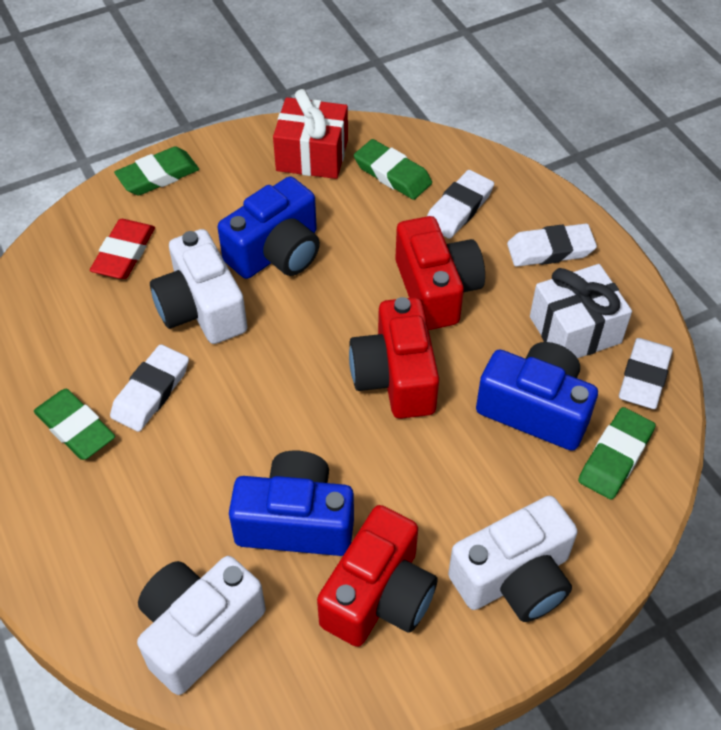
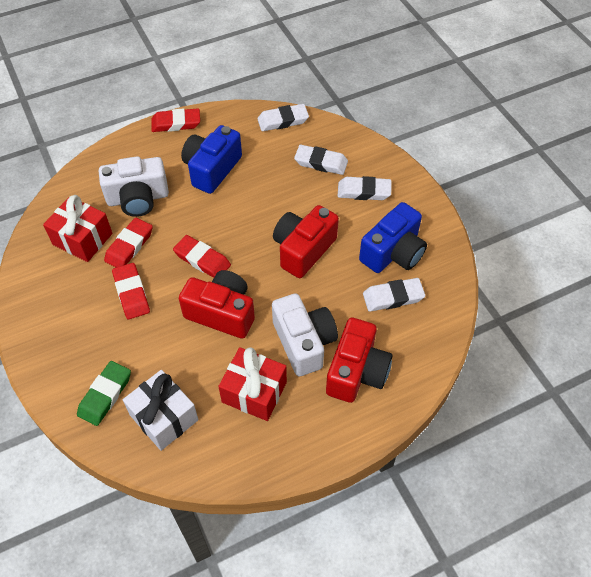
blue camera: 3 -> 2
green eraser: 4 -> 1
red eraser: 1 -> 4
red gift: 1 -> 2
white camera: 3 -> 2

